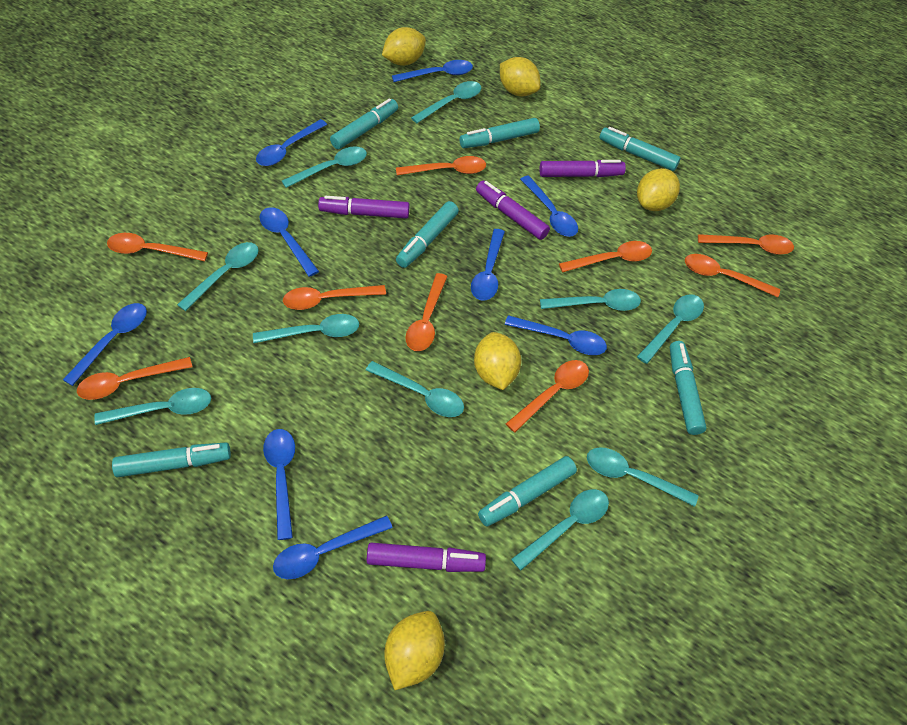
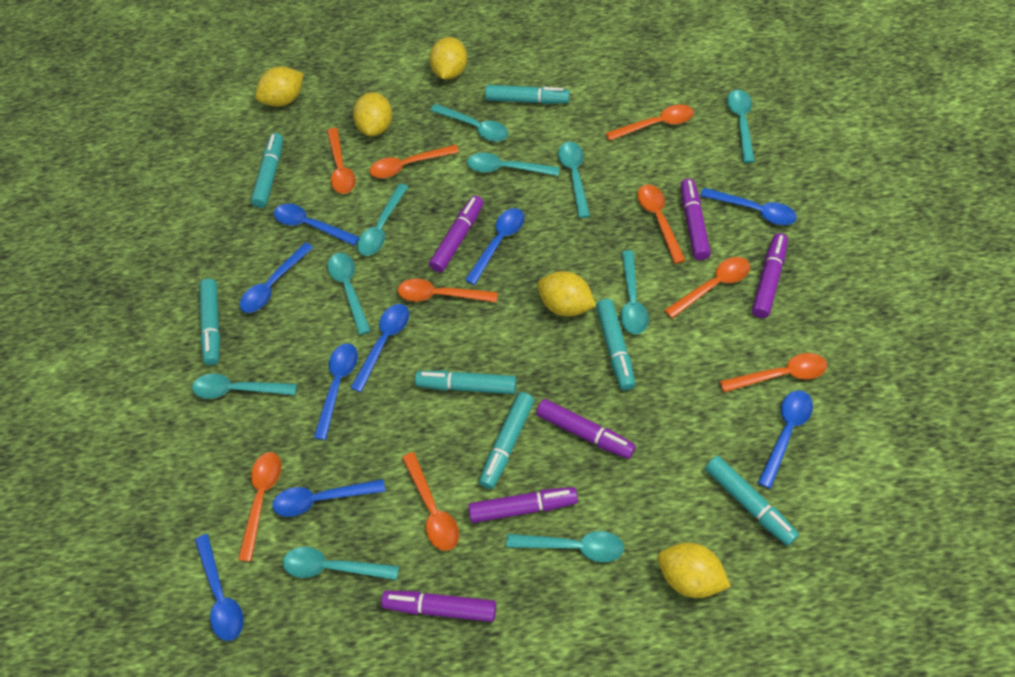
purple marker: 4 -> 6

